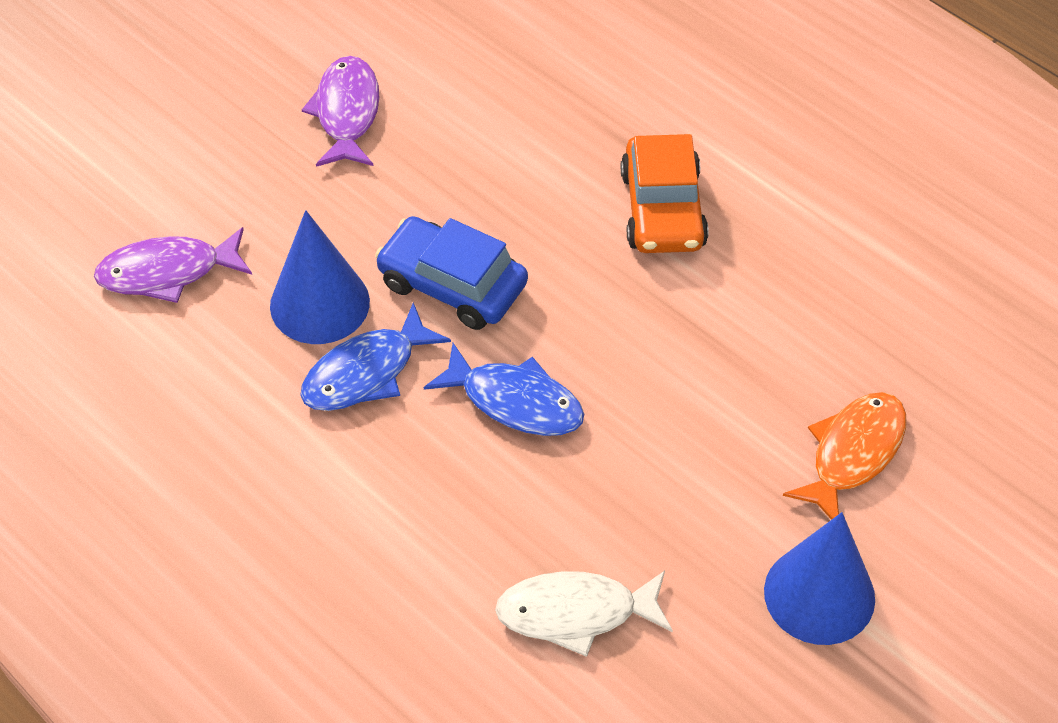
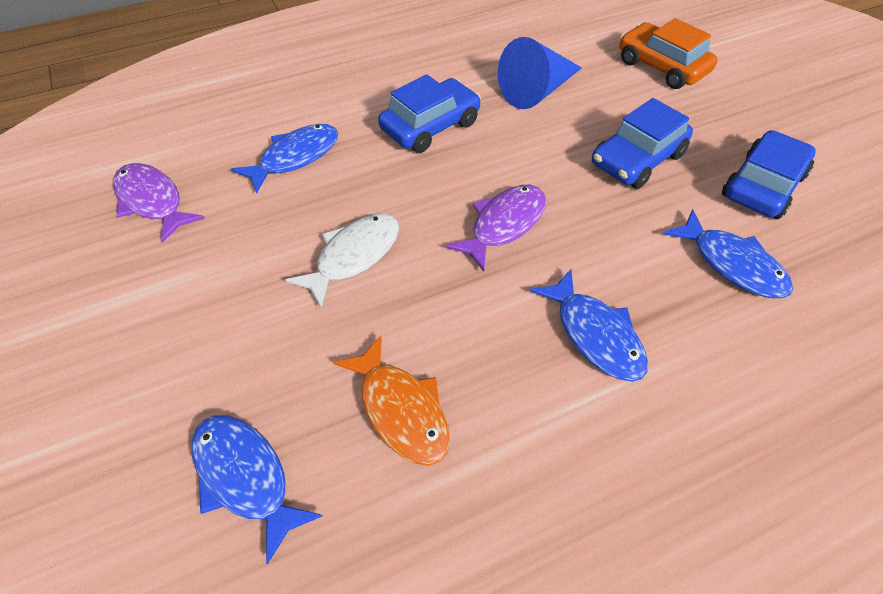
blue car: 1 -> 3
blue cone: 2 -> 1
blue fish: 2 -> 4

